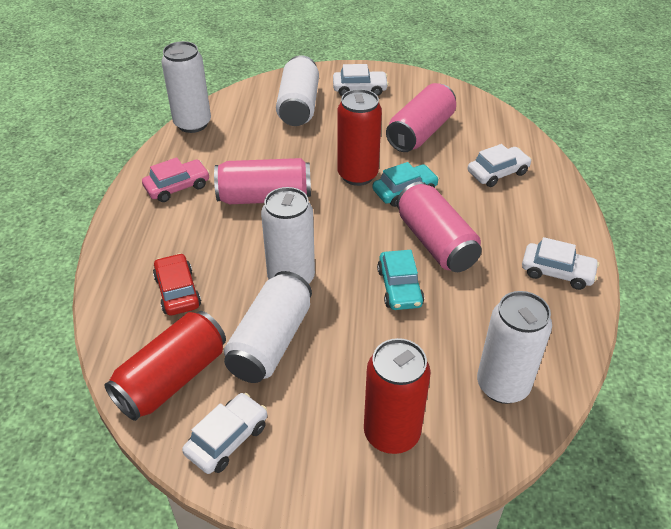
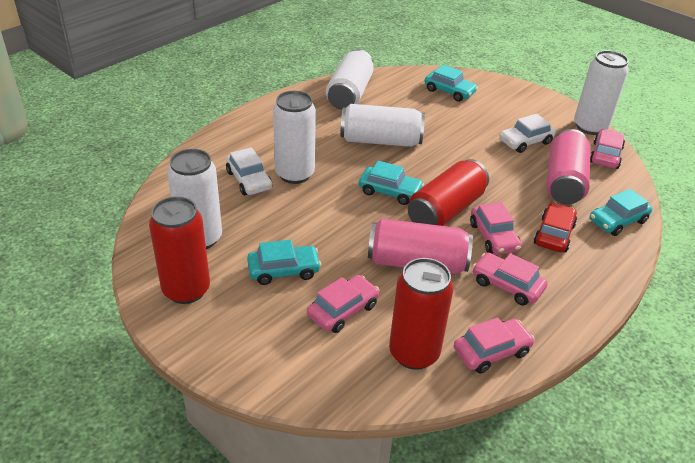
pink can: 3 -> 2
pink car: 1 -> 5
turquoise car: 2 -> 4
white car: 4 -> 2

